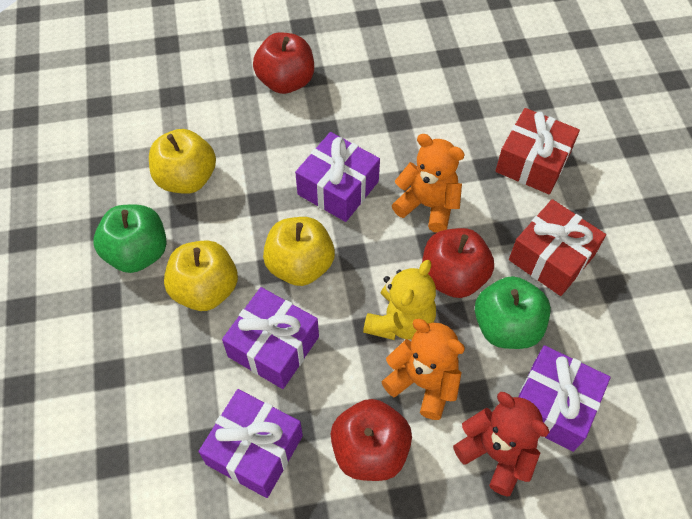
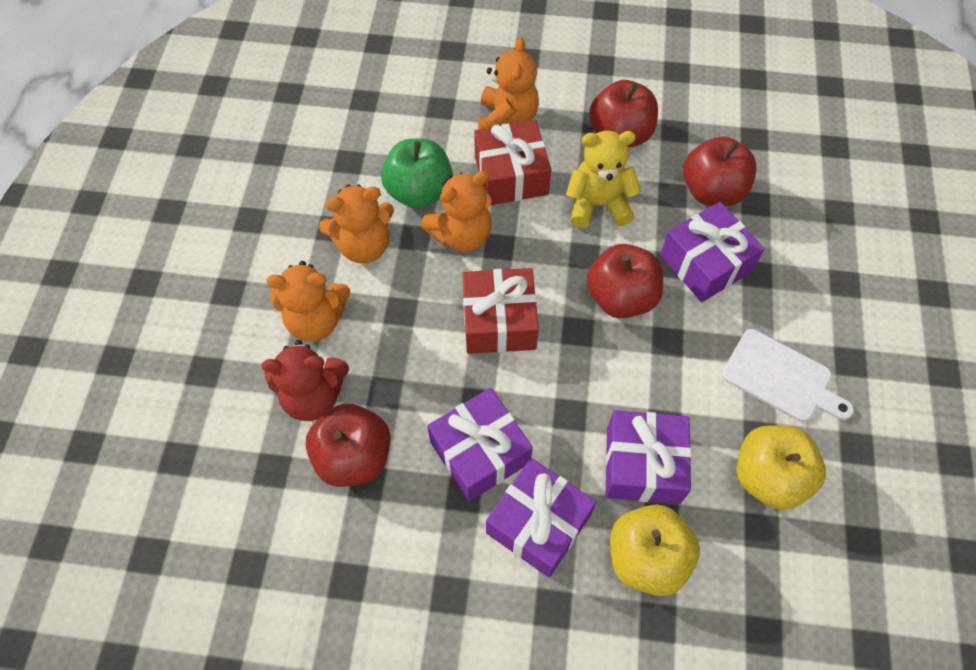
green apple: 2 -> 1
orange teddy bear: 2 -> 4
red apple: 3 -> 4
white cutting board: 0 -> 1
yellow apple: 3 -> 2

